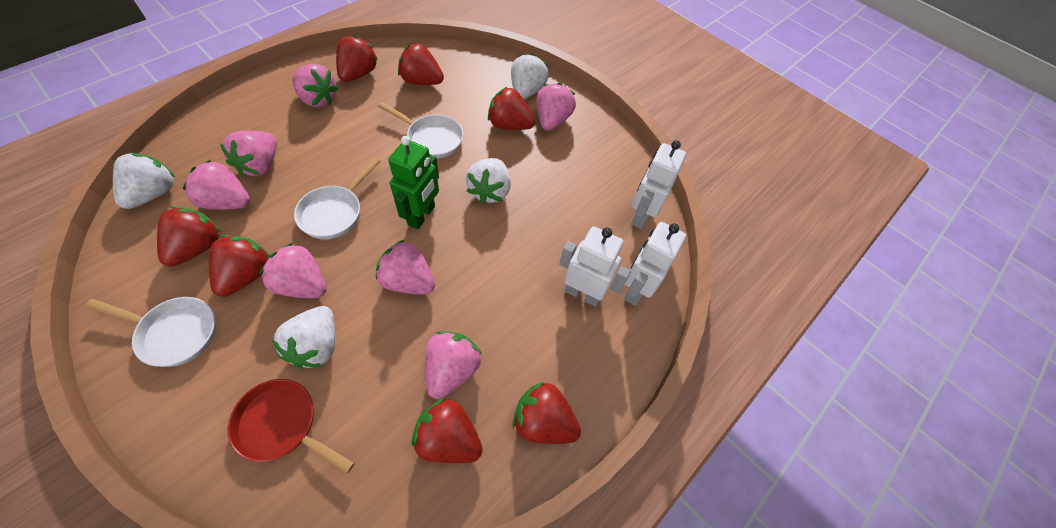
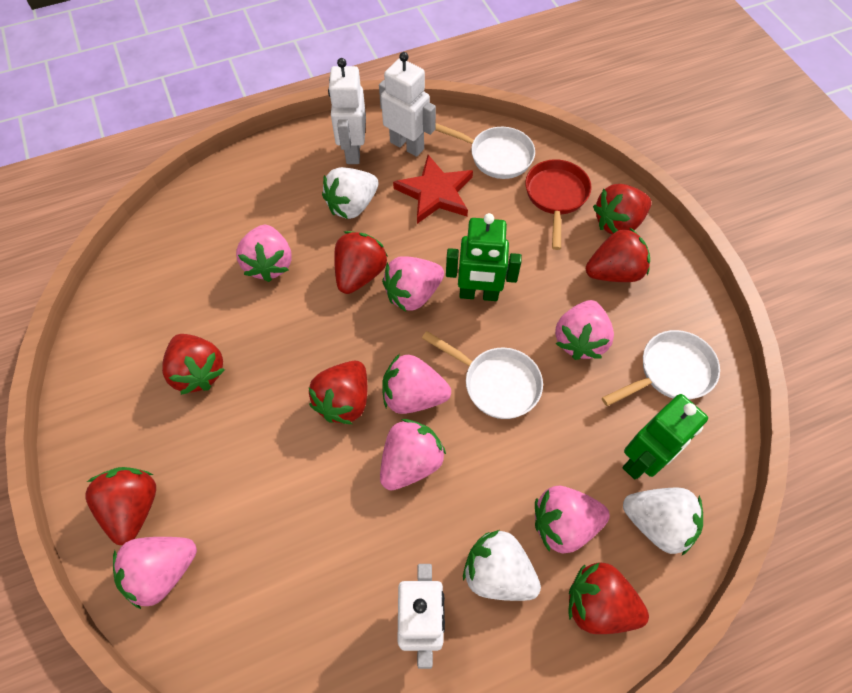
green robot: 1 -> 2
red star: 0 -> 1
white strawberry: 4 -> 3

